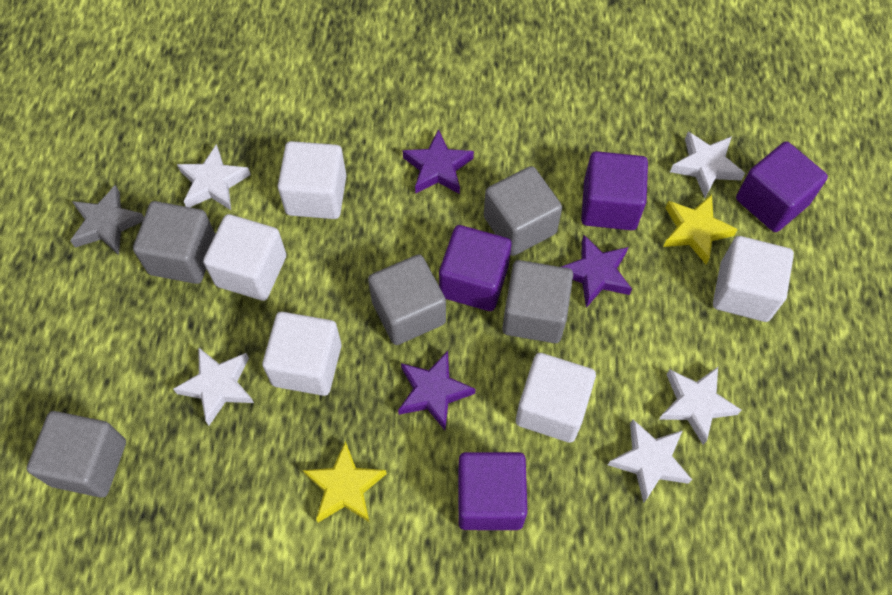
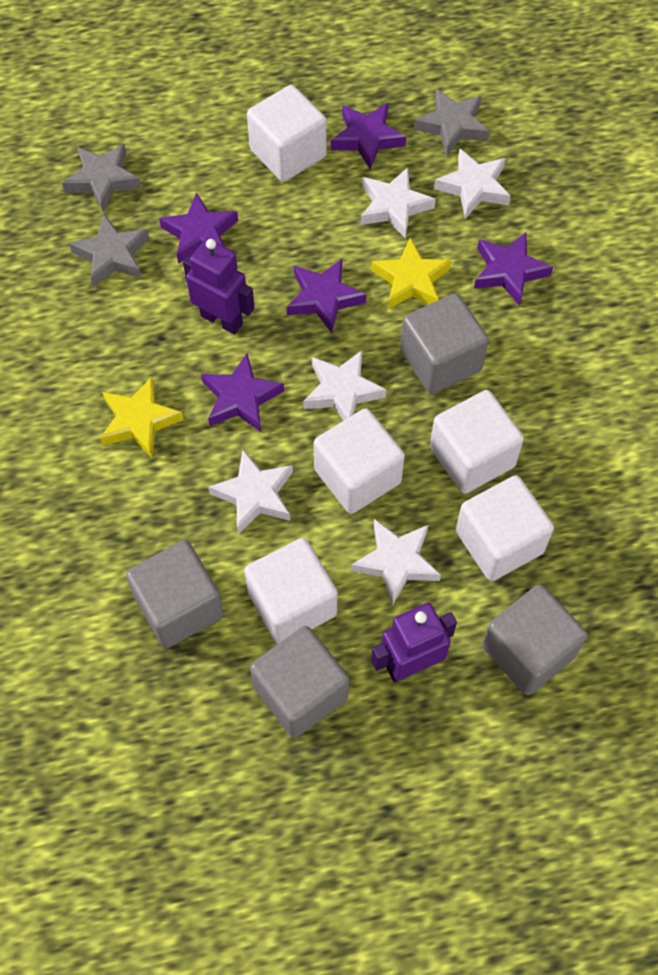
grey cube: 5 -> 4
grey star: 1 -> 3
purple cube: 4 -> 0
purple robot: 0 -> 2
purple star: 3 -> 5

